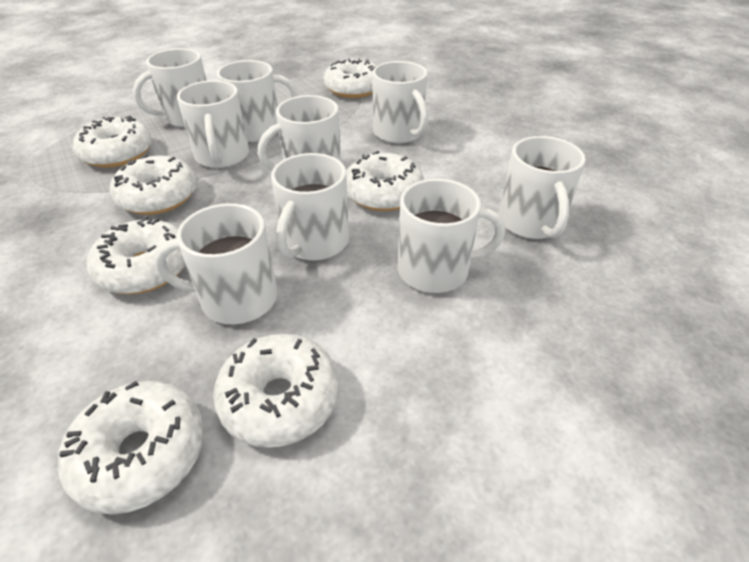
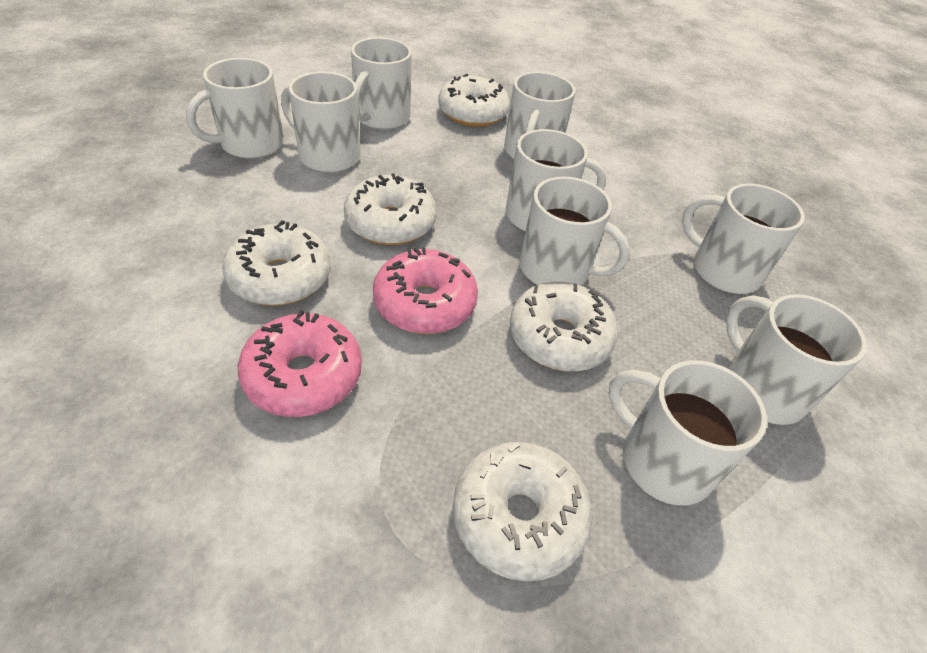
pink donut: 0 -> 2
white donut: 7 -> 5

